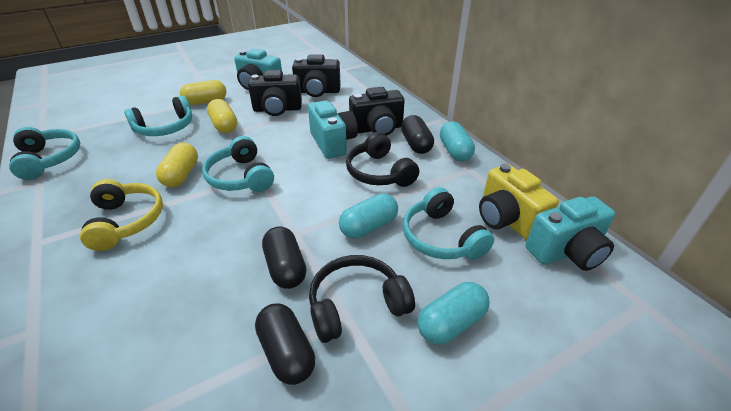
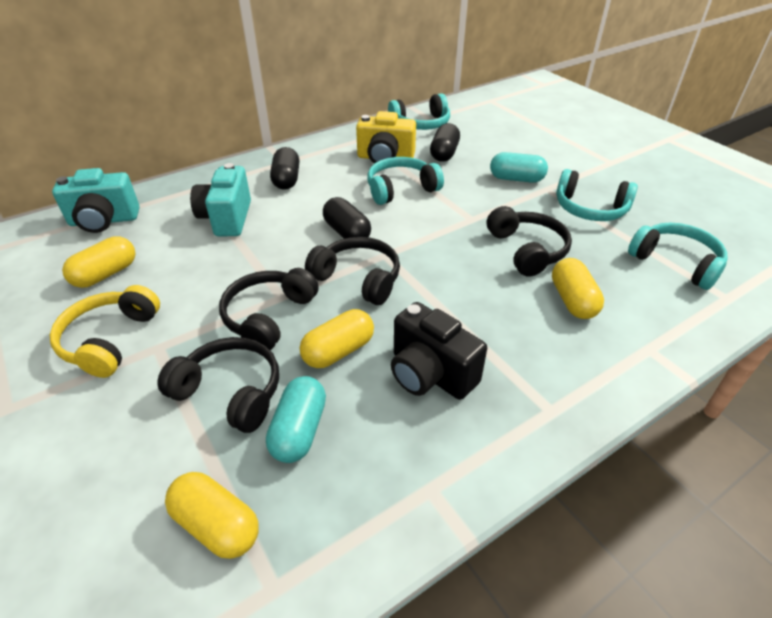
black camera: 3 -> 1
black headphones: 2 -> 4
turquoise camera: 3 -> 2
turquoise capsule: 3 -> 2
yellow capsule: 3 -> 4

